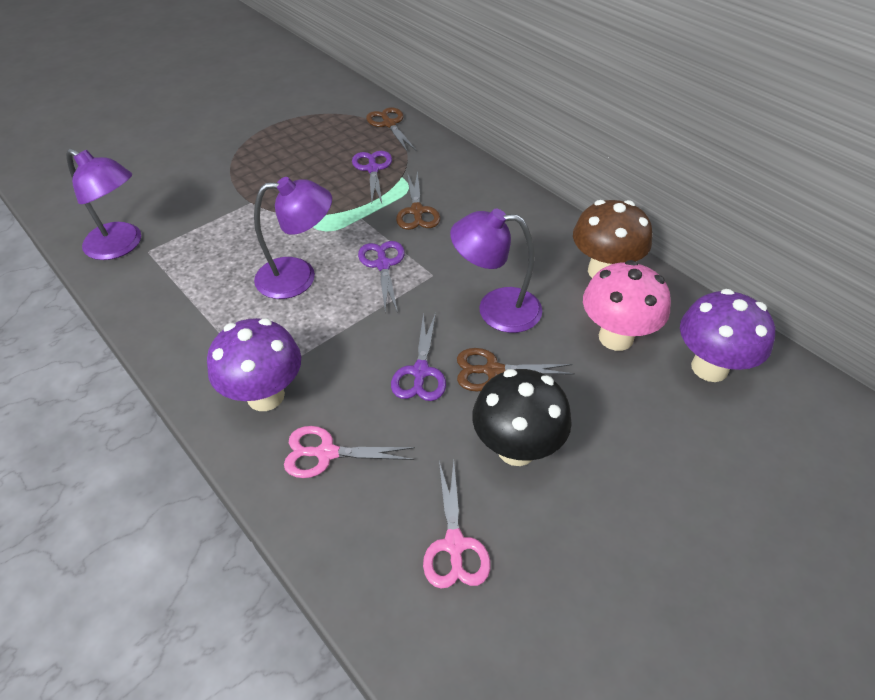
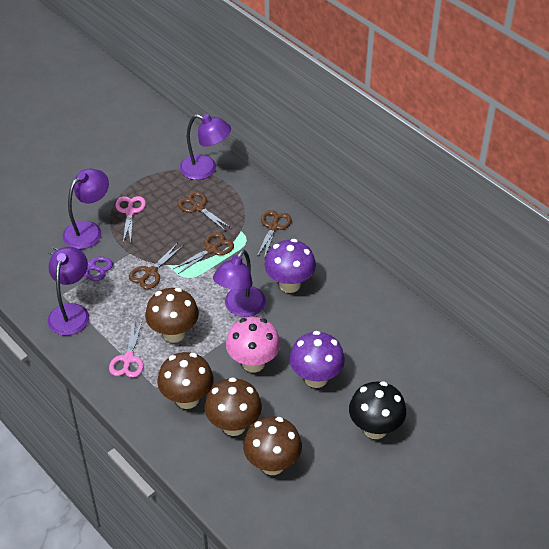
brown mushroom: 1 -> 4
brown scissors: 3 -> 4
purple lamp: 3 -> 4
purple scissors: 3 -> 1

